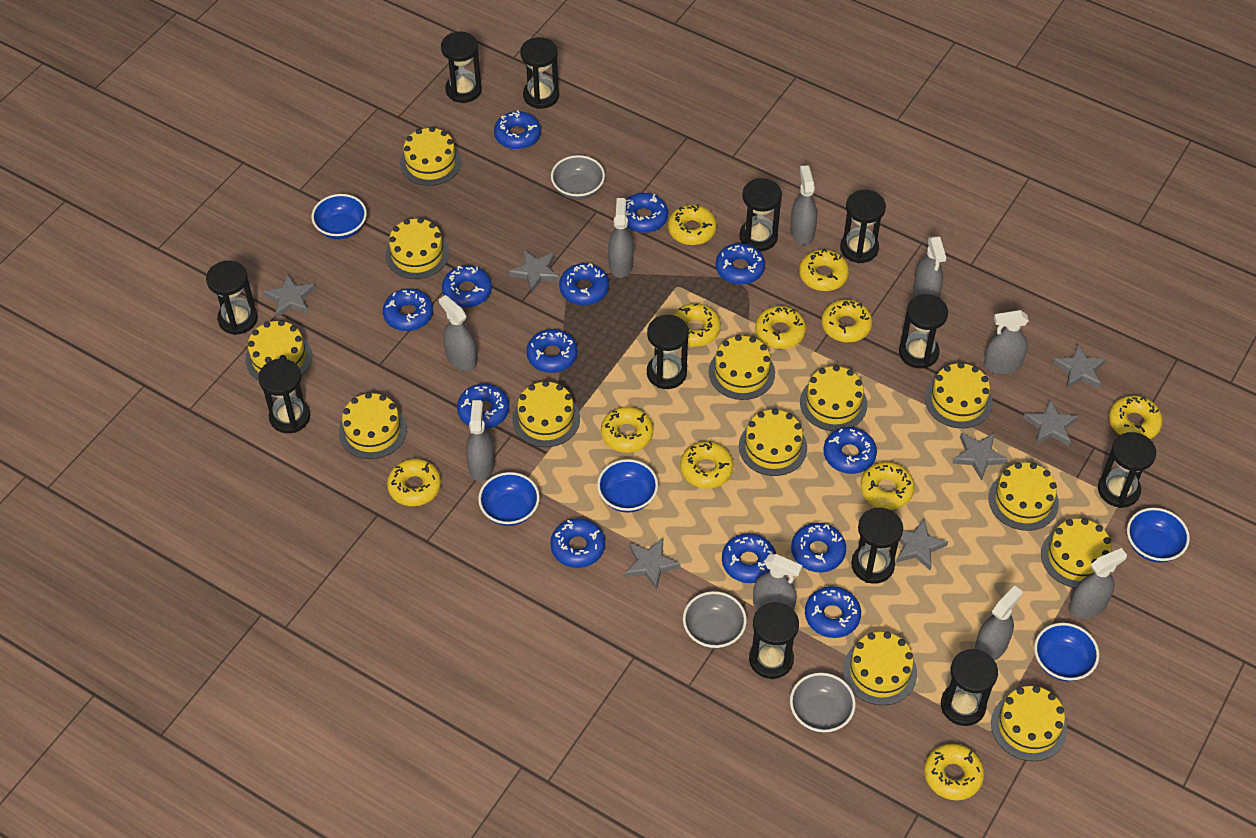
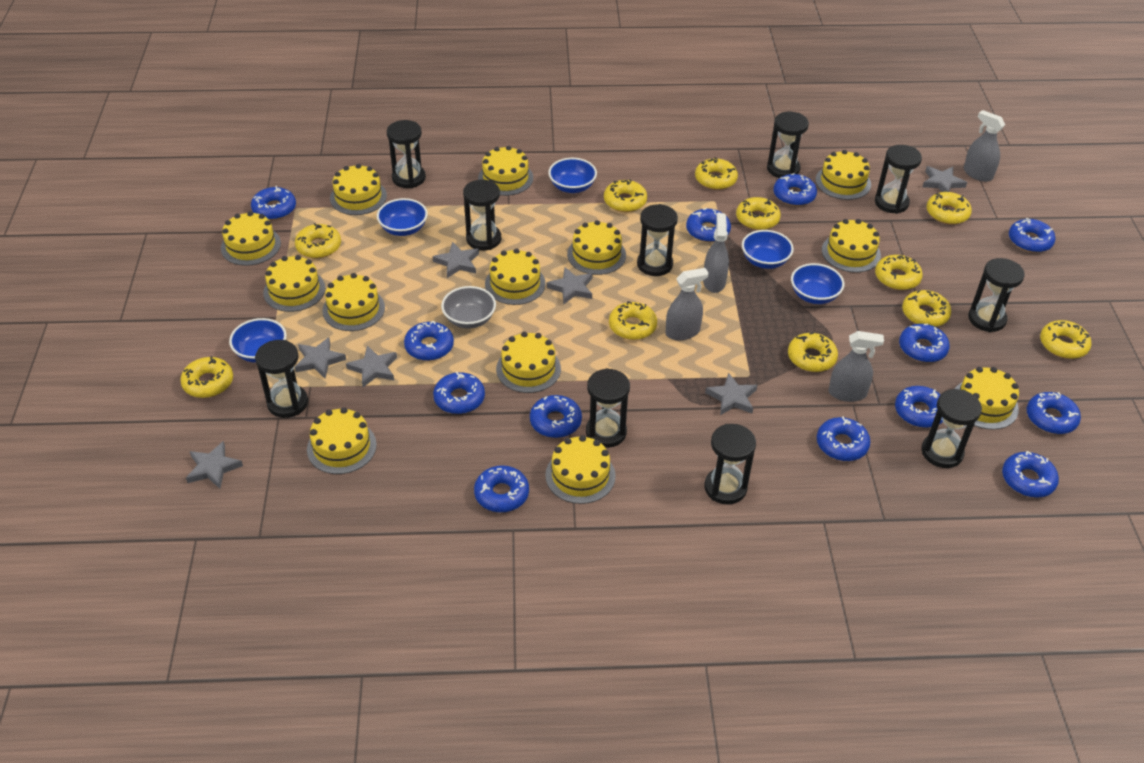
black hourglass: 12 -> 10
grey bowl: 3 -> 1
grey spray bottle: 9 -> 4

